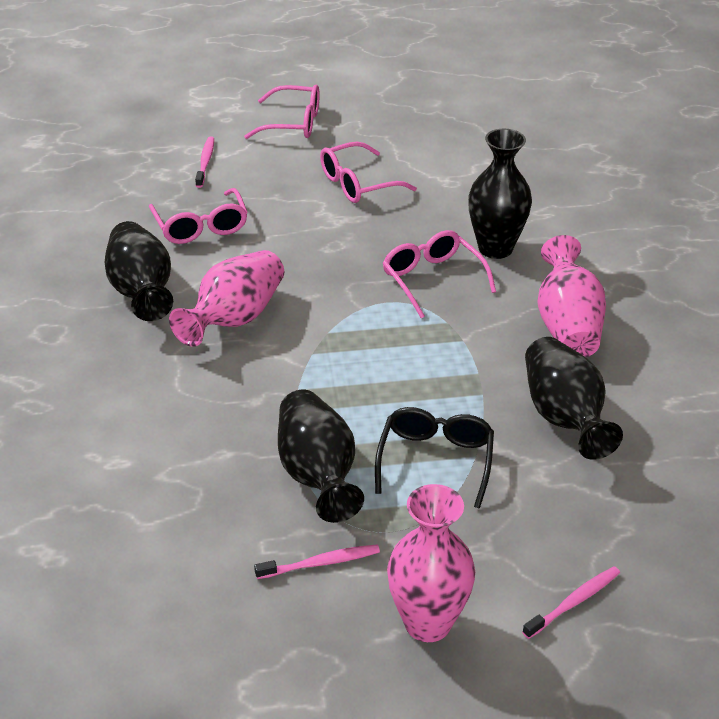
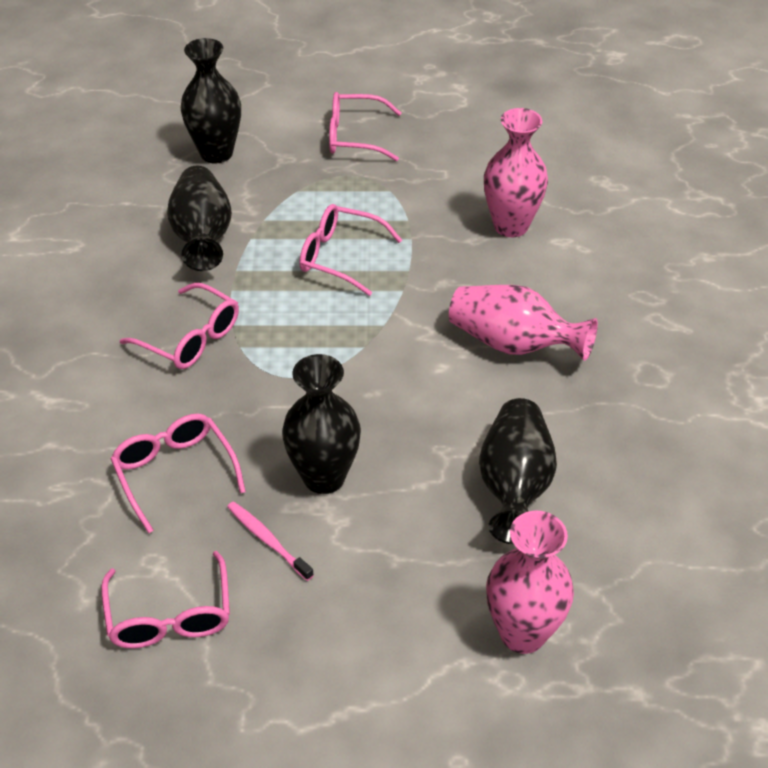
black glasses: 1 -> 0
pink glasses: 4 -> 5
pink toothbrush: 3 -> 1

